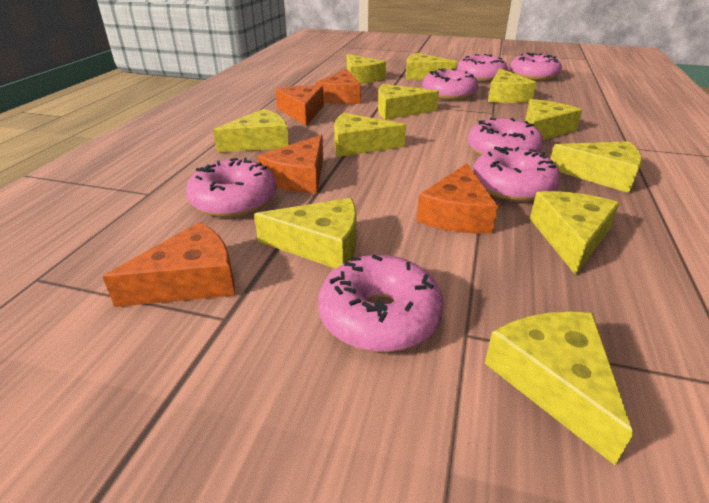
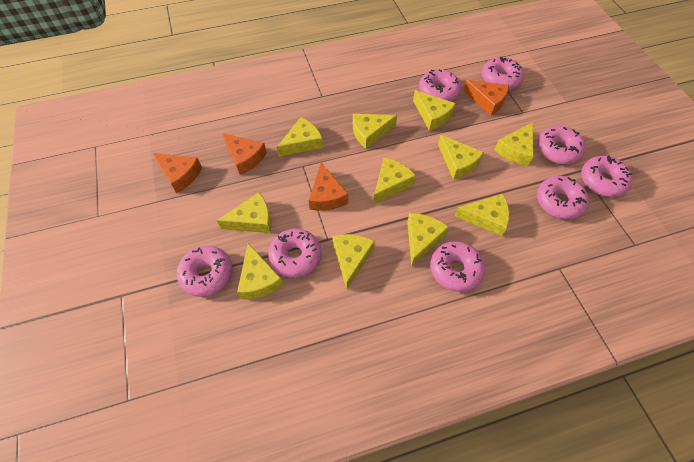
orange cheese: 5 -> 4
pink donut: 7 -> 8

